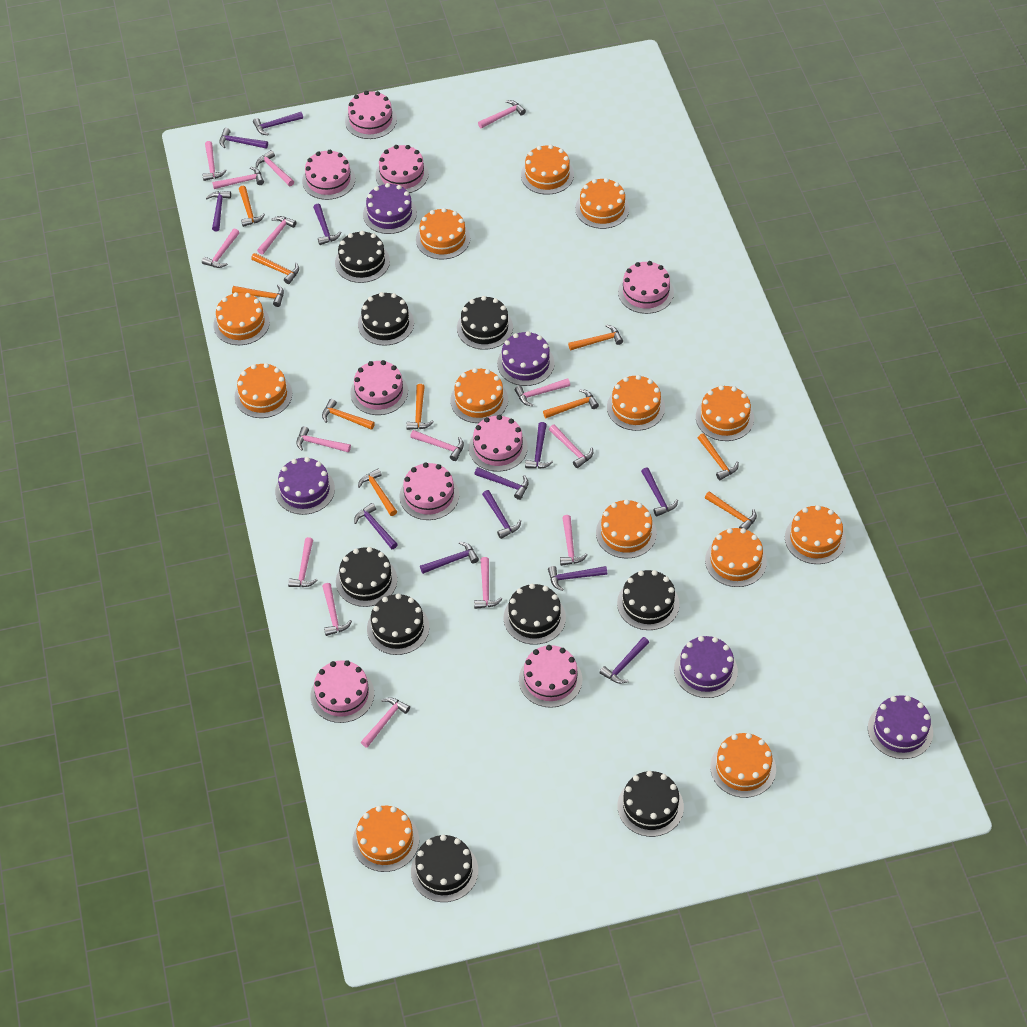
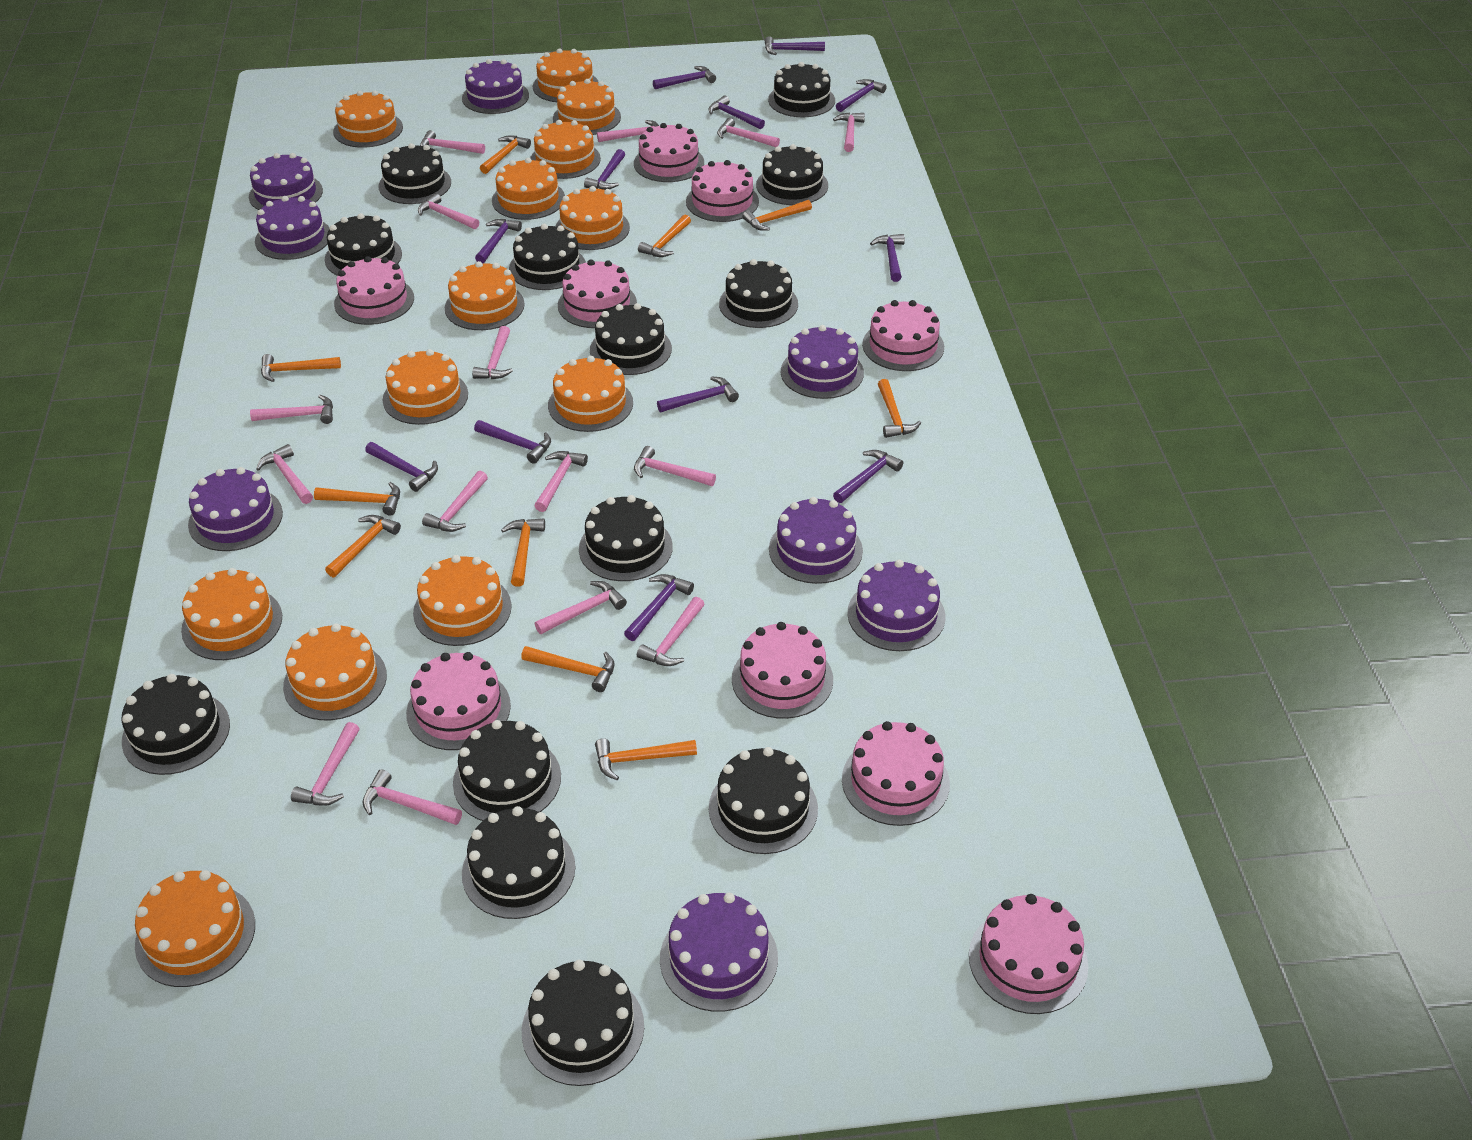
black cake: 9 -> 13
purple cake: 5 -> 8

